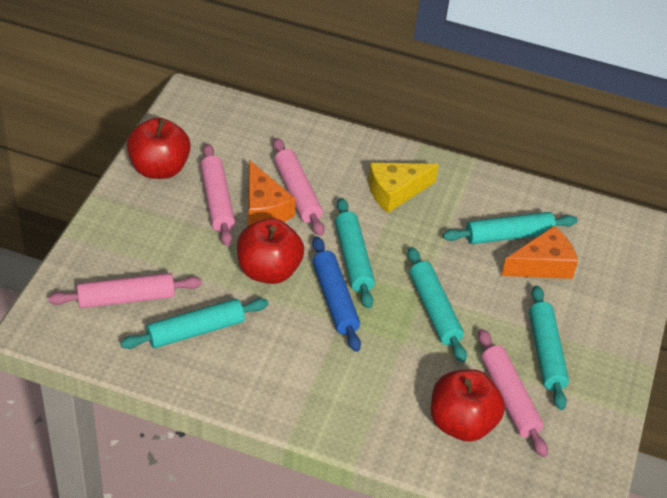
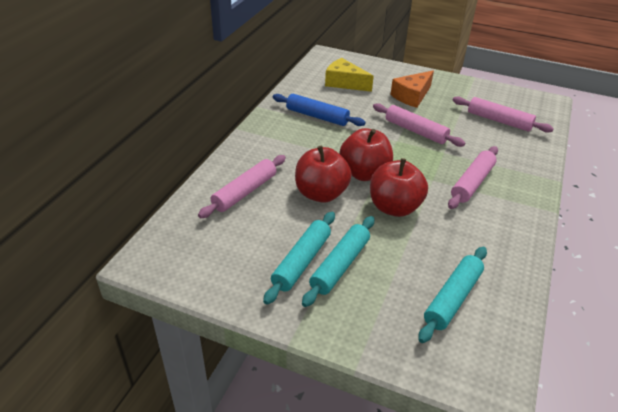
orange cheese: 2 -> 1
turquoise rolling pin: 5 -> 3

